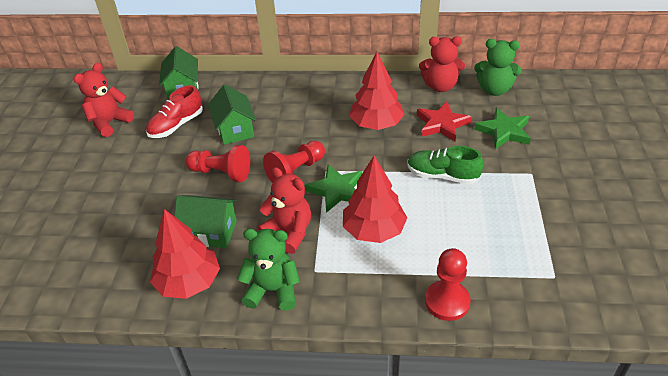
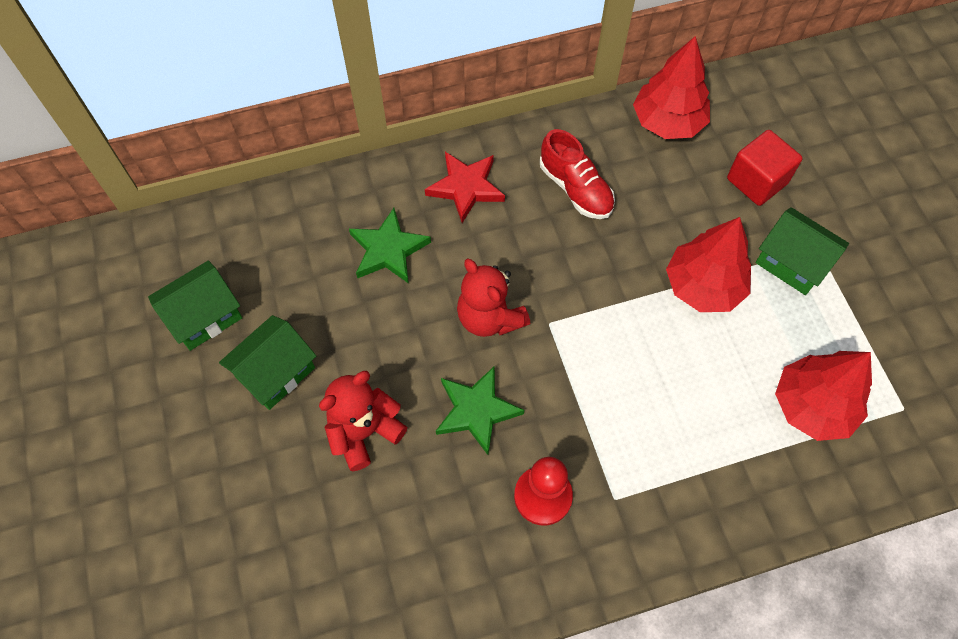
green shoe: 1 -> 0
green teddy bear: 2 -> 0
red cube: 0 -> 1
red pawn: 3 -> 1
red teddy bear: 3 -> 2

